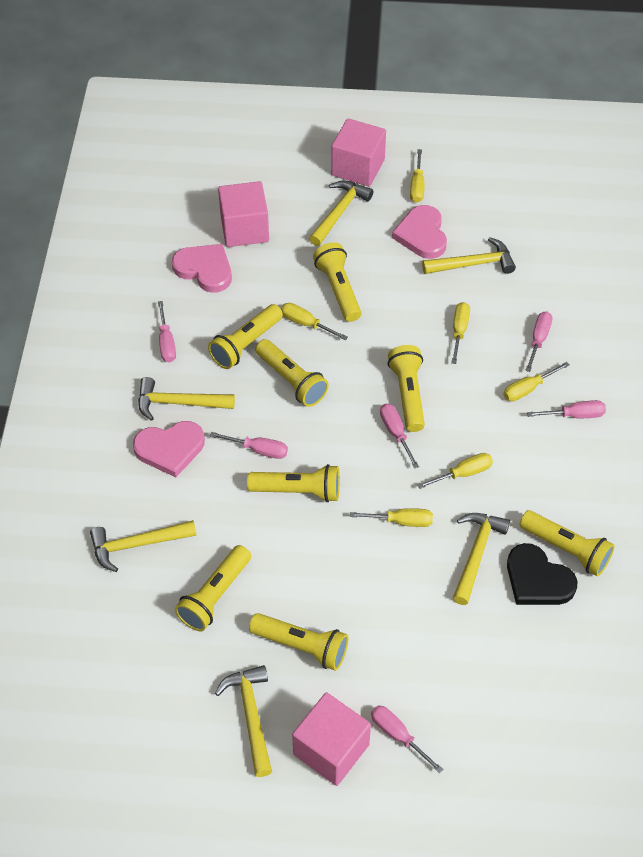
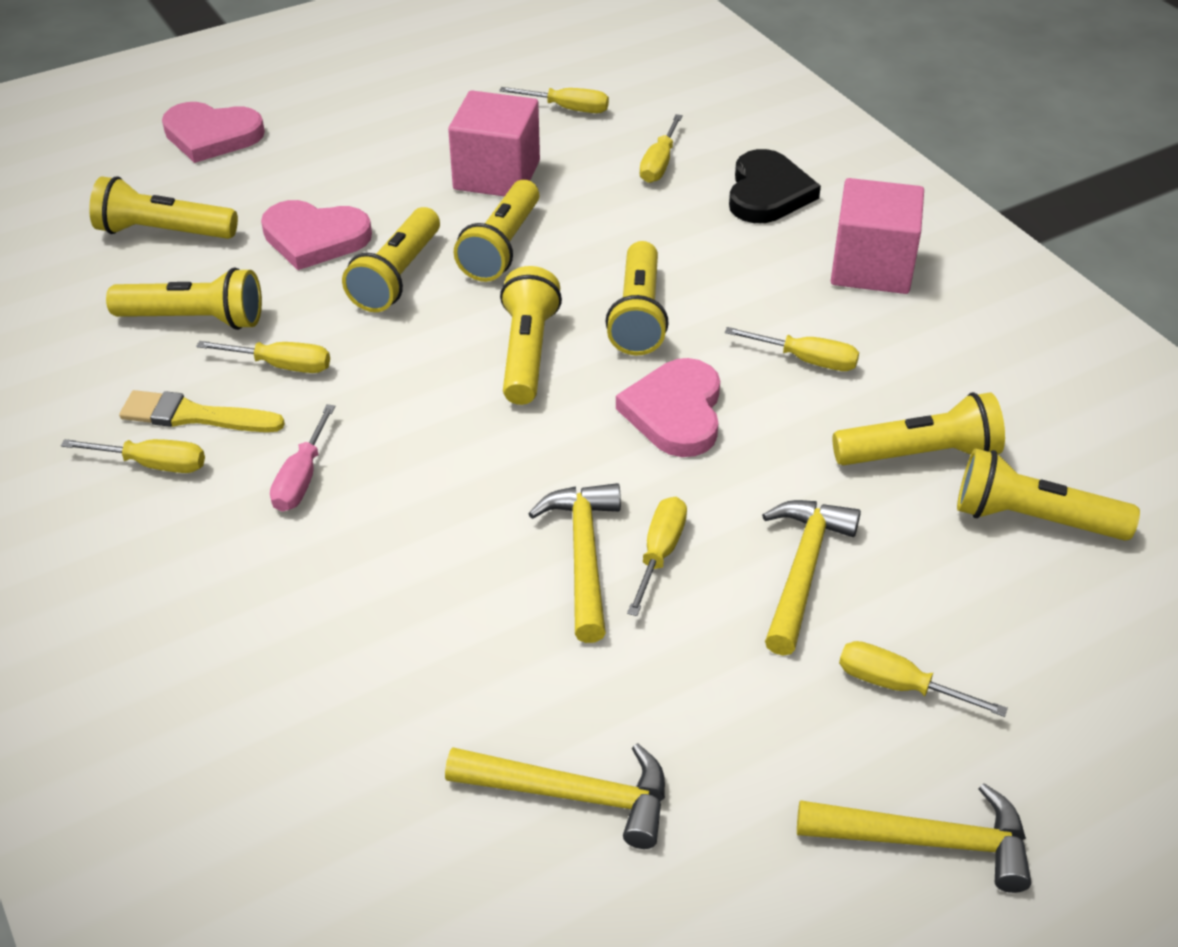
pink cube: 3 -> 2
pink screwdriver: 6 -> 1
yellow brush: 0 -> 1
yellow hammer: 6 -> 4
yellow screwdriver: 6 -> 7

